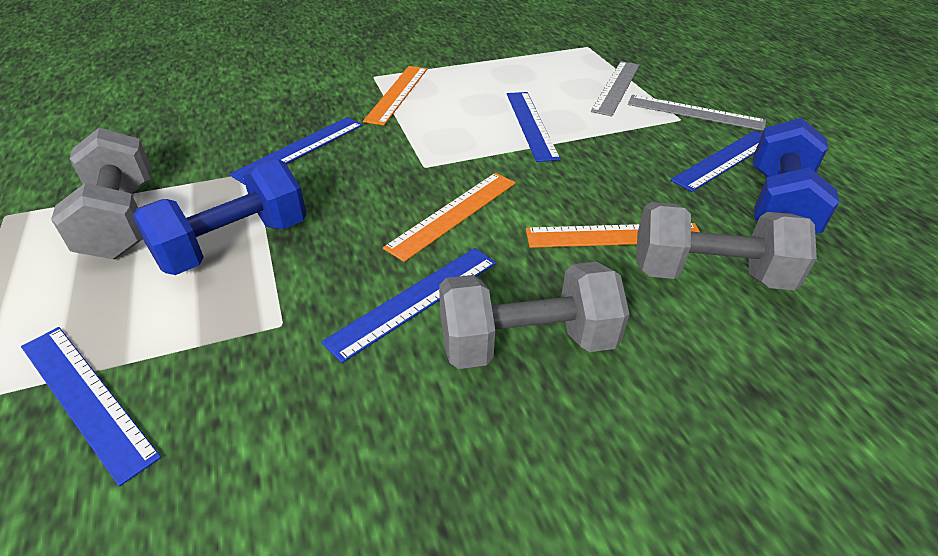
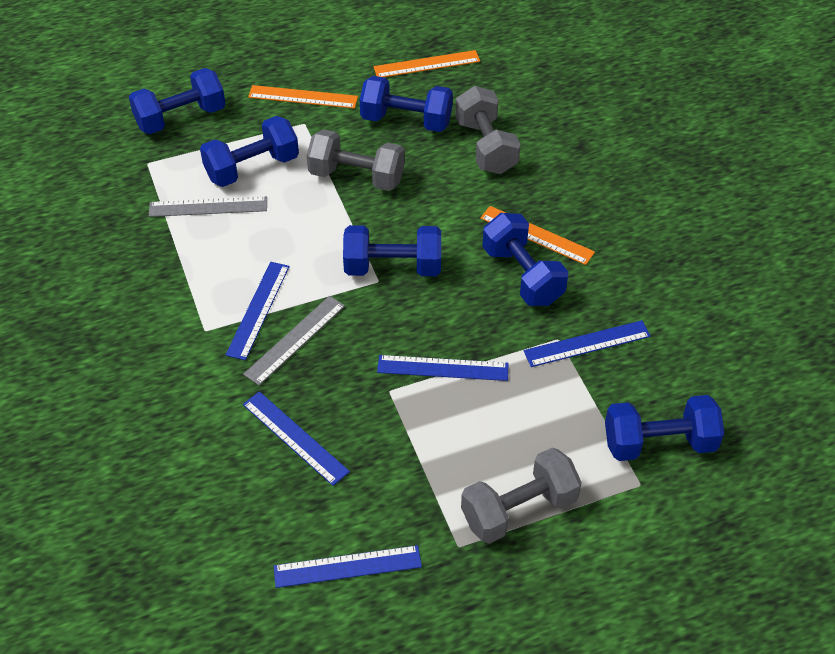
blue dumbbell: 2 -> 6

